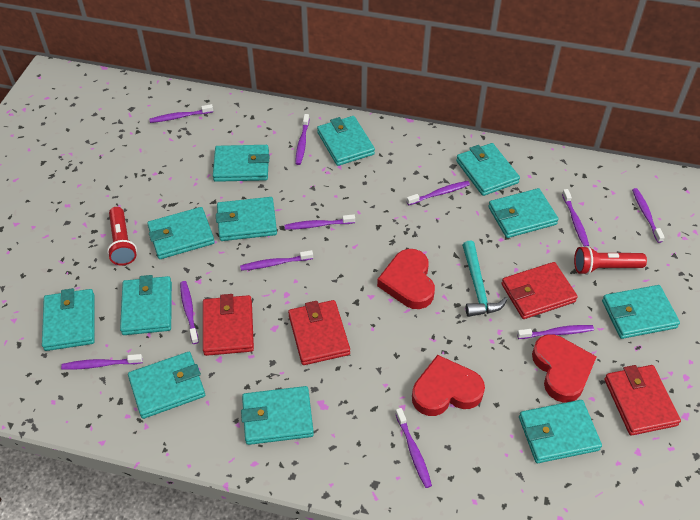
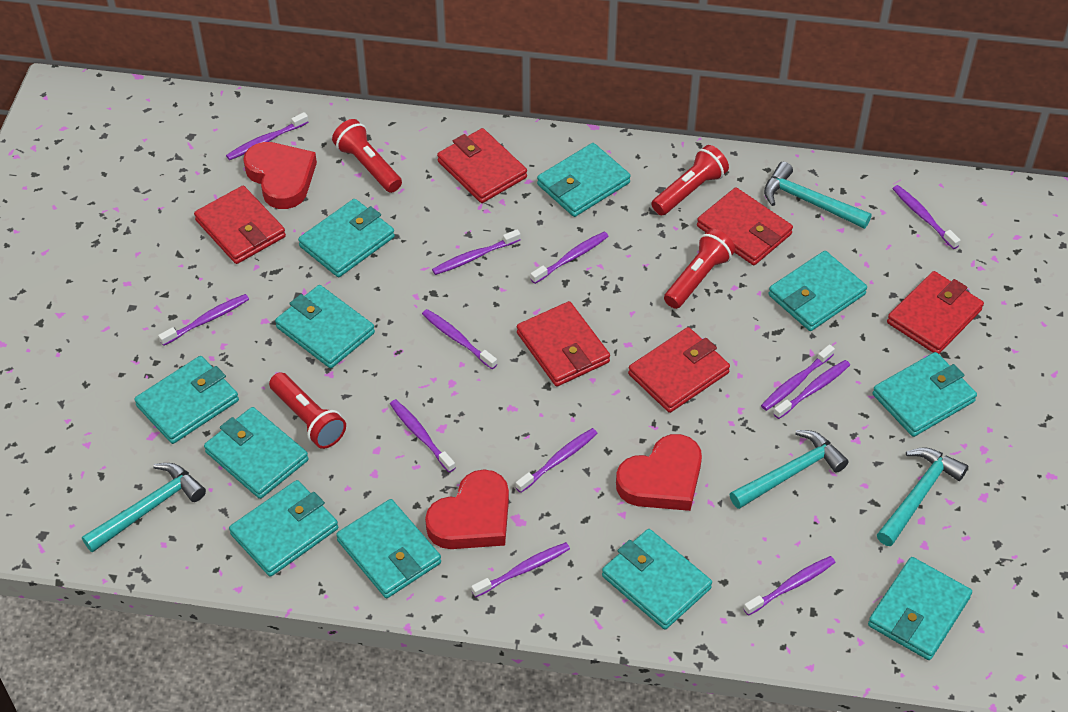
purple toothbrush: 11 -> 12
red flashlight: 2 -> 4
red wallet: 4 -> 6
turquoise hammer: 1 -> 4
turquoise wallet: 12 -> 11

